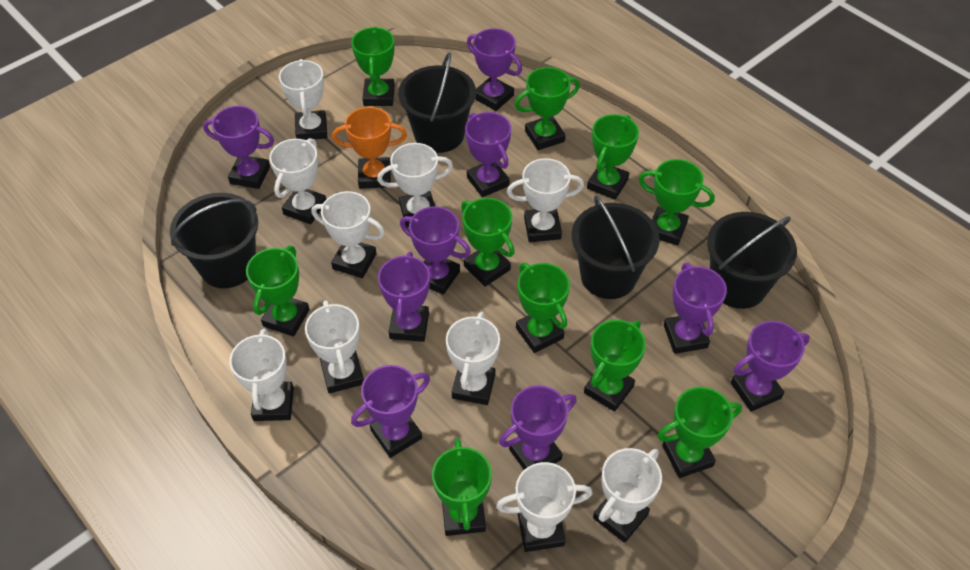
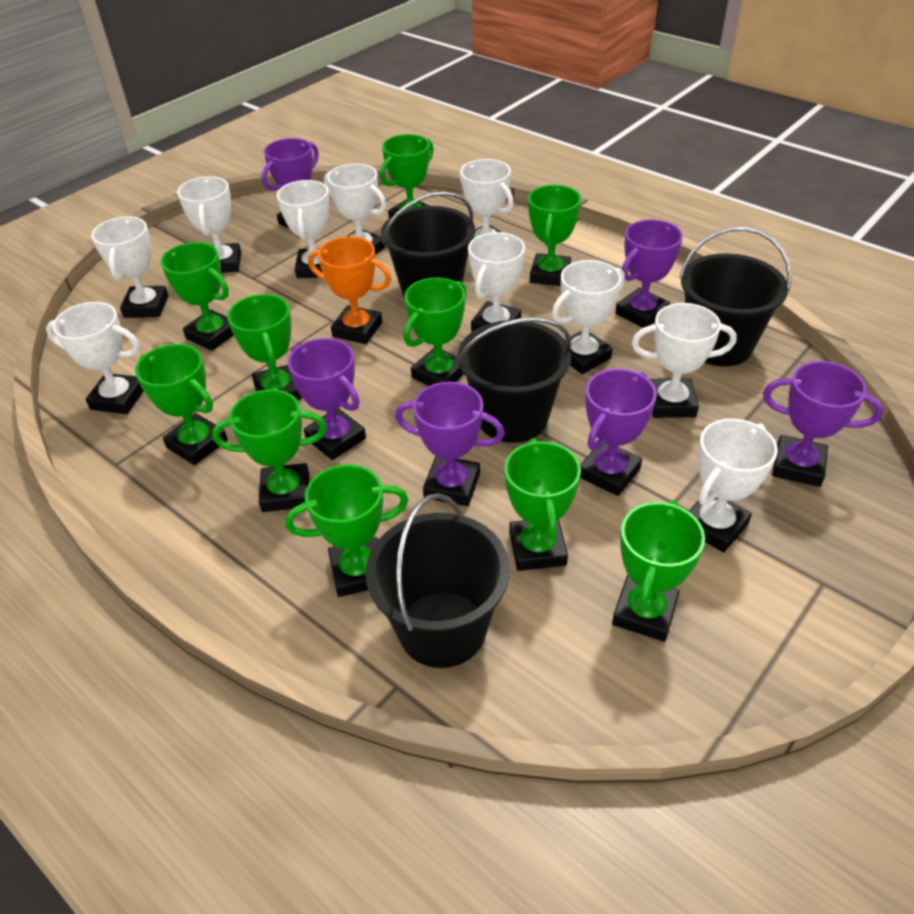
purple trophy: 9 -> 6

